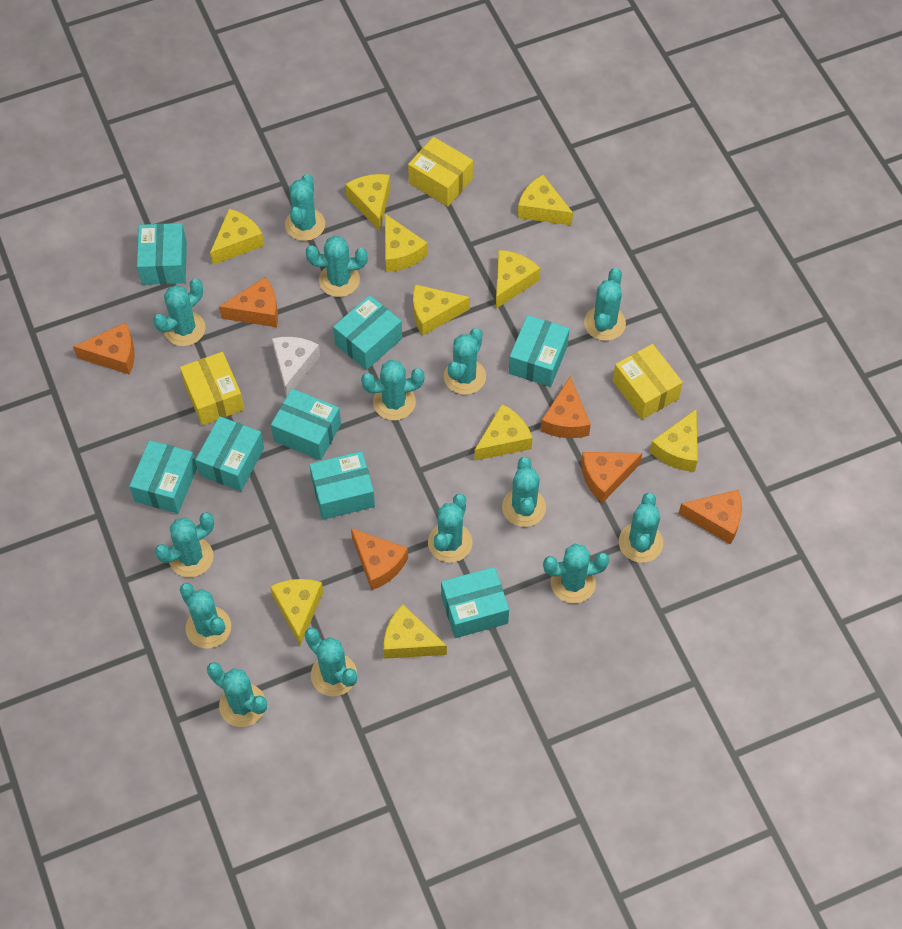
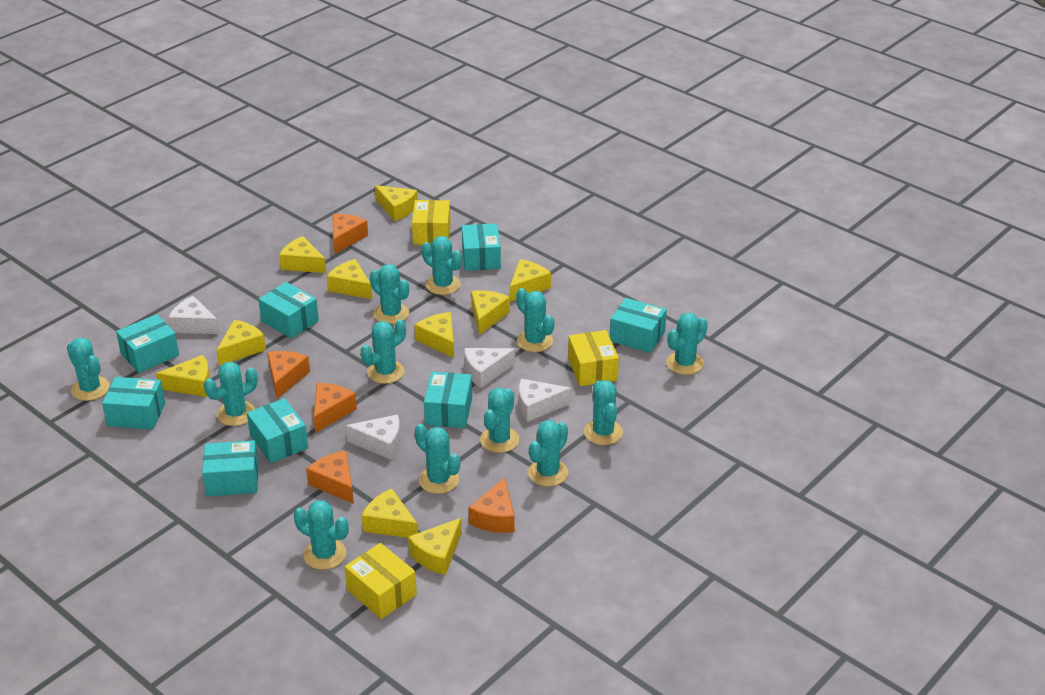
orange cheese: 6 -> 5
turquoise cactus: 14 -> 12
white cheese: 1 -> 4

